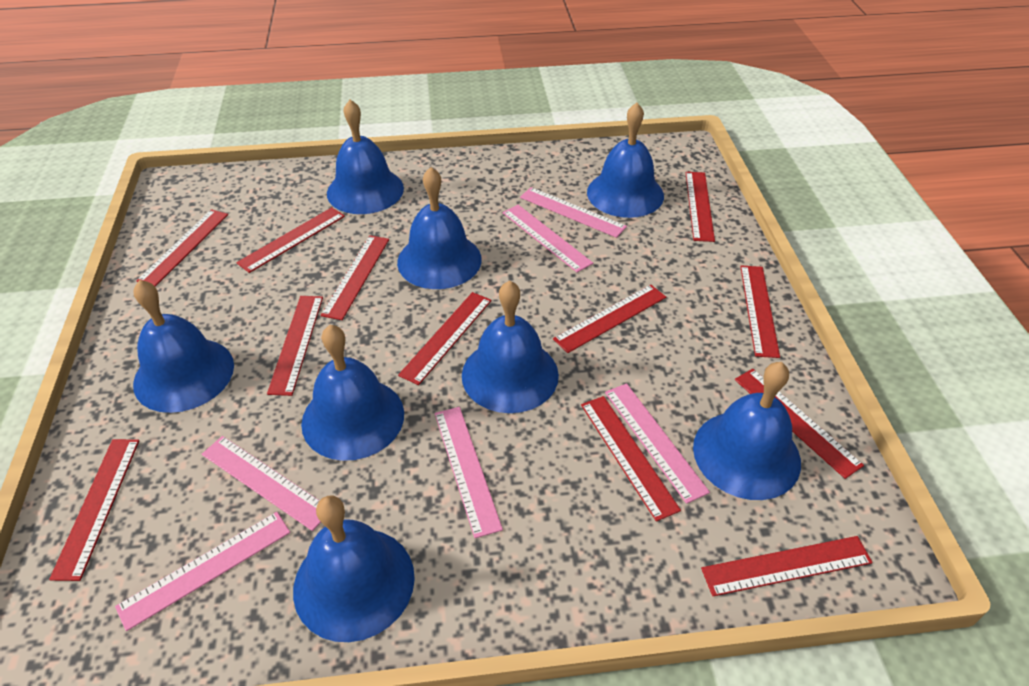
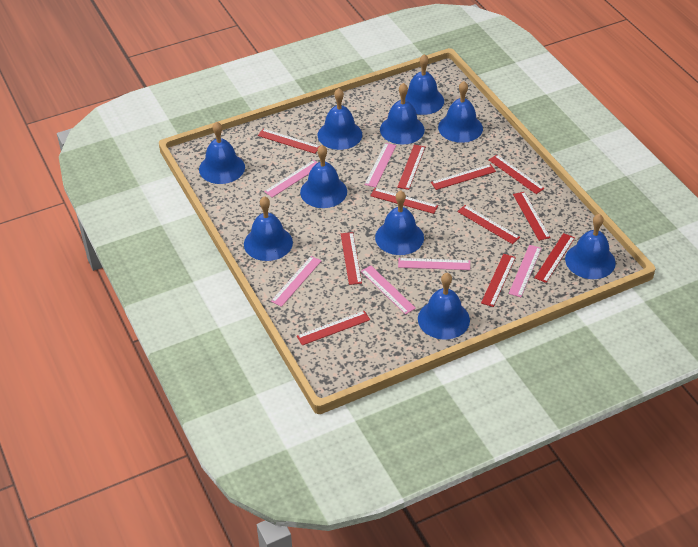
blue bell: 8 -> 10
red ruler: 12 -> 11

